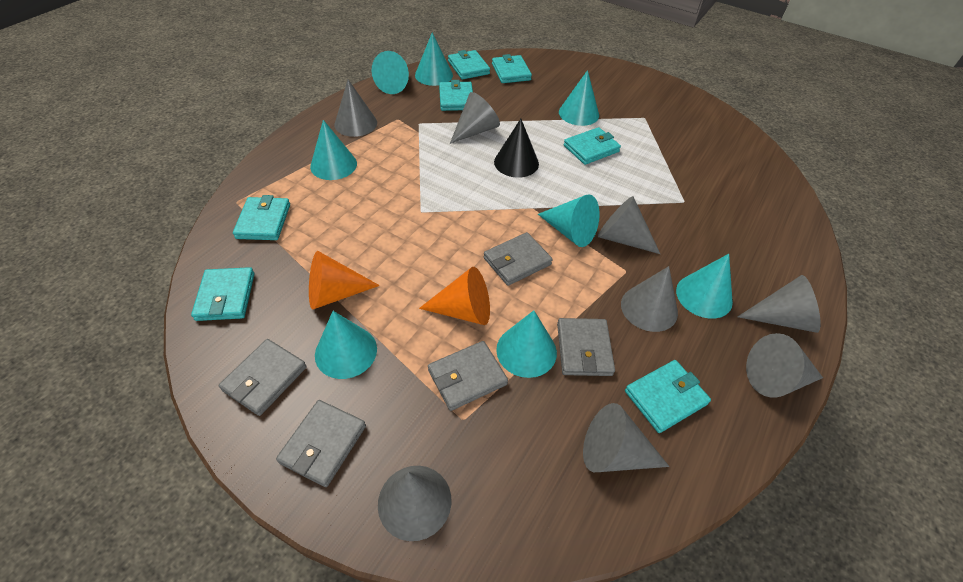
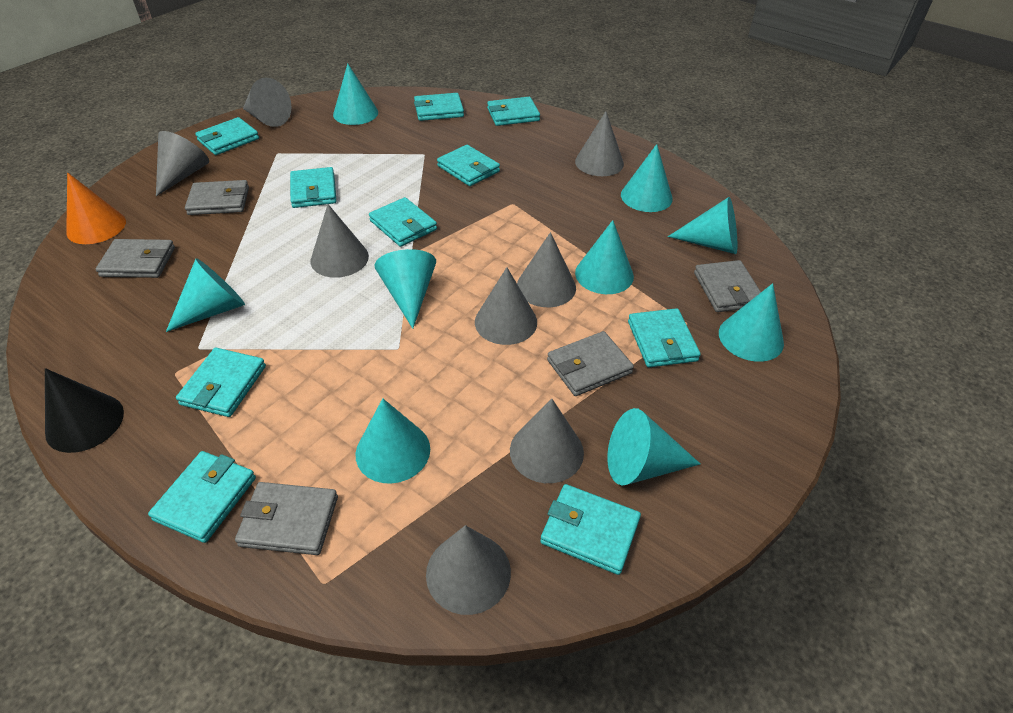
orange cone: 2 -> 1
turquoise cone: 8 -> 9
turquoise wallet: 7 -> 10

